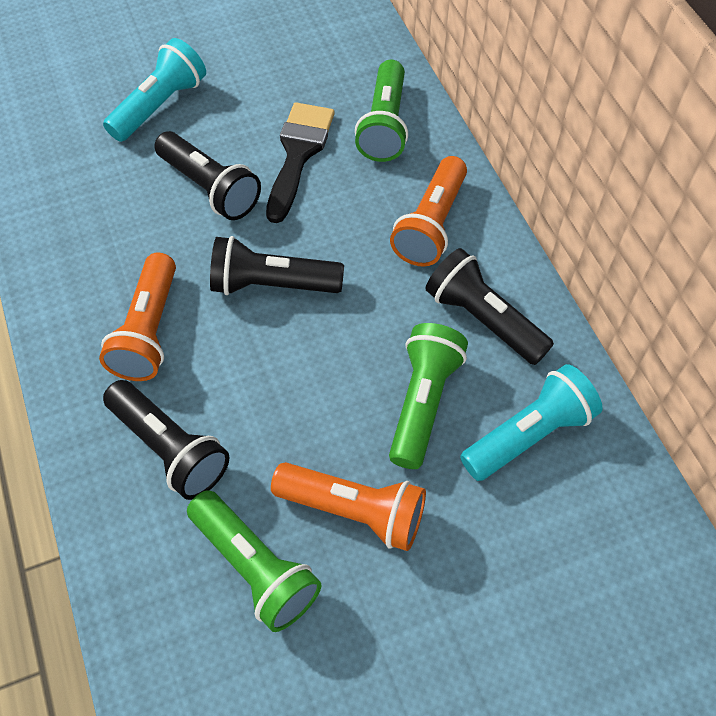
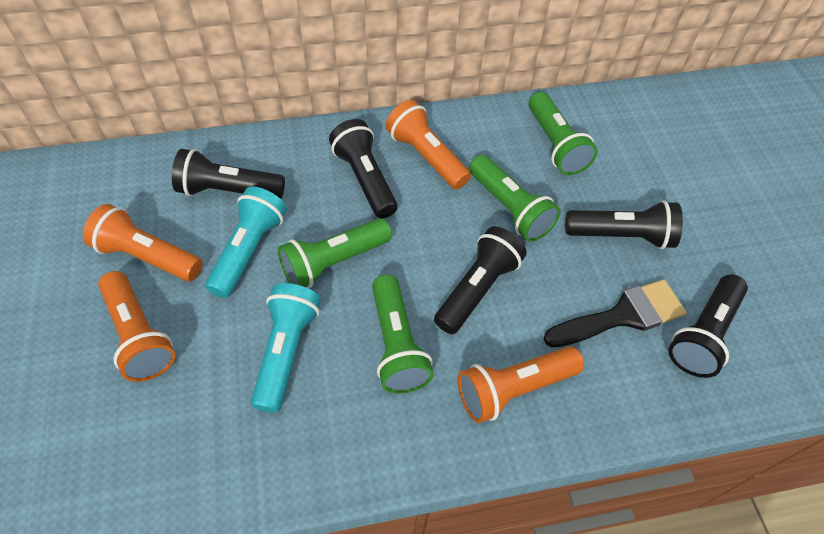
black flashlight: 4 -> 5
green flashlight: 3 -> 4
orange flashlight: 3 -> 4

